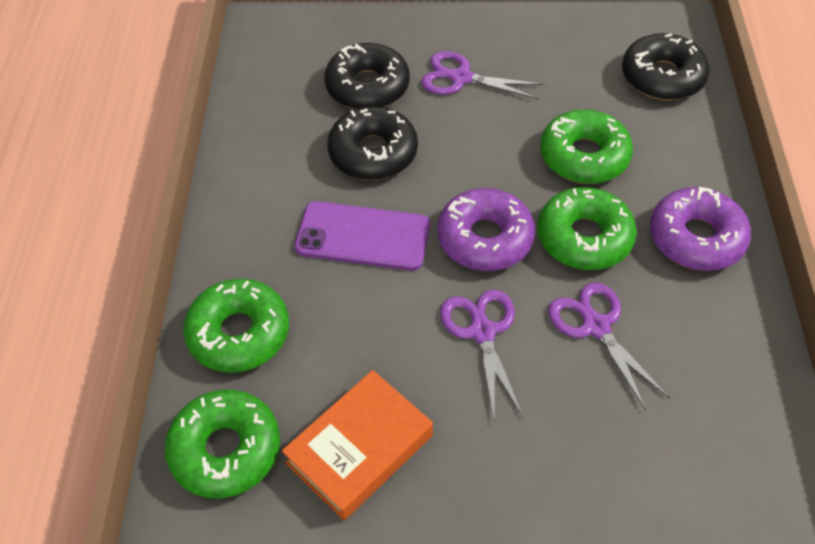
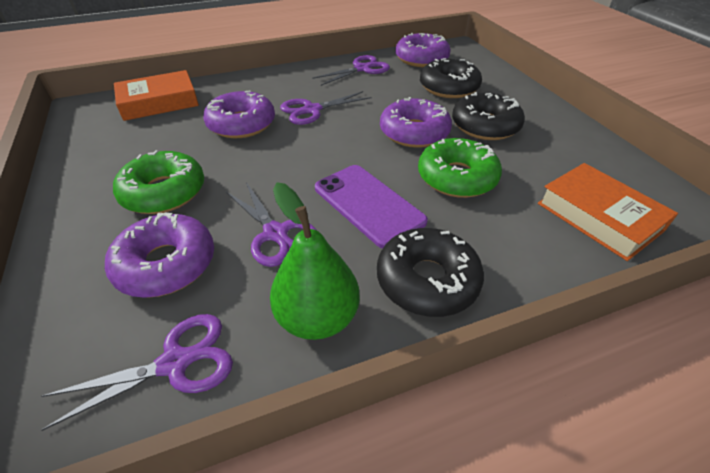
green donut: 4 -> 2
green pear: 0 -> 1
orange book: 1 -> 2
purple donut: 2 -> 4
purple scissors: 3 -> 4

